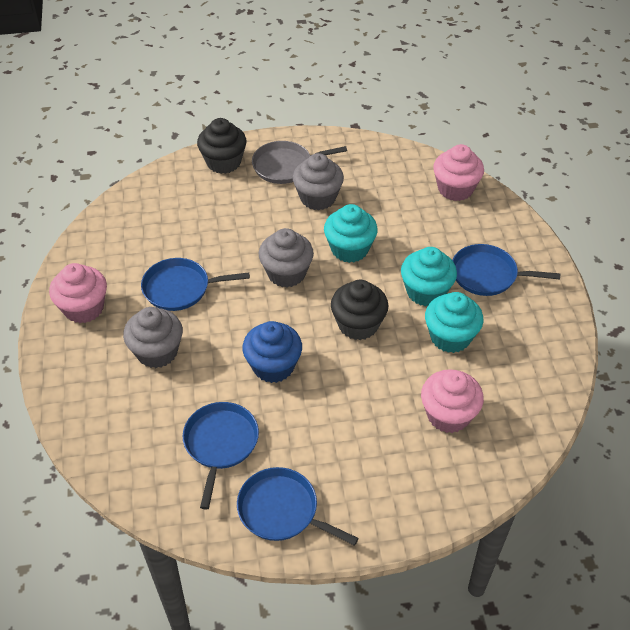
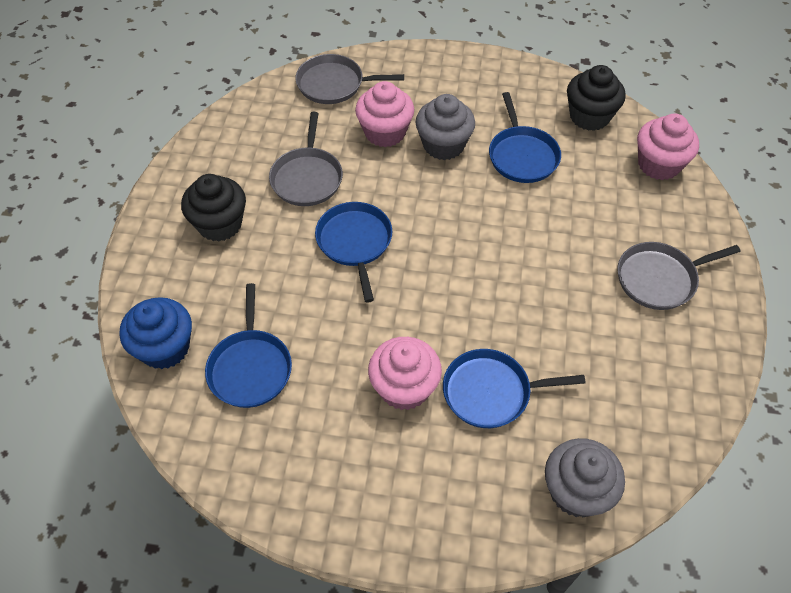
grey cupcake: 3 -> 2
grey pan: 1 -> 3
turquoise cupcake: 3 -> 0

